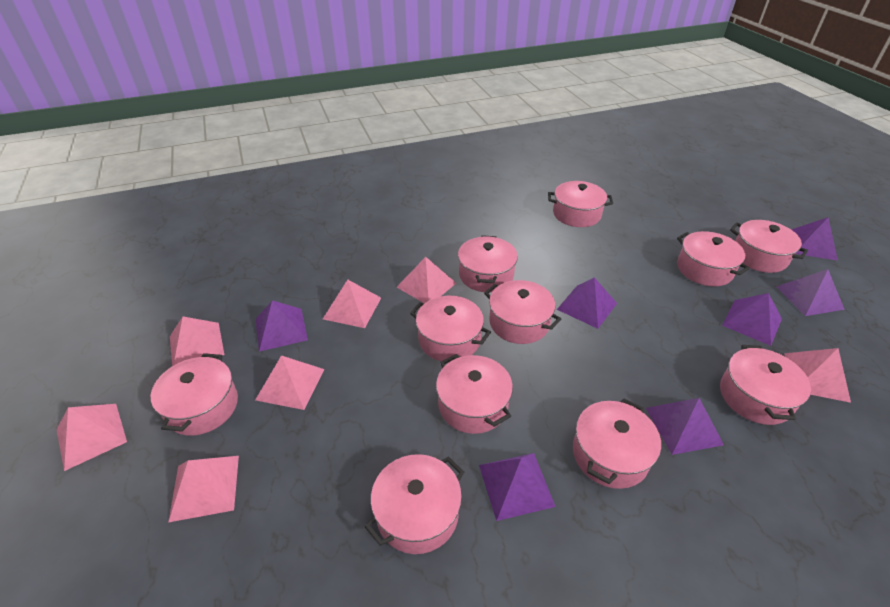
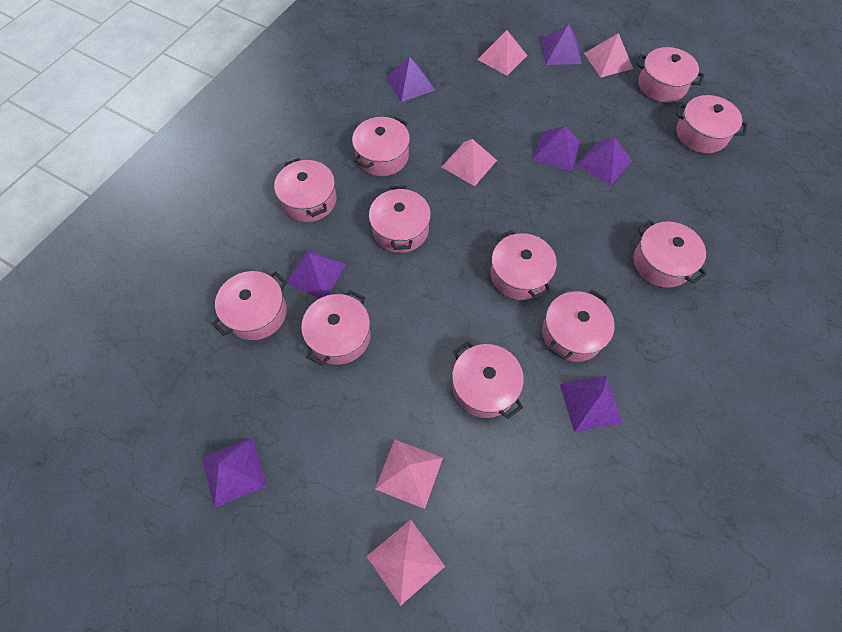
pink pyramid: 7 -> 5

